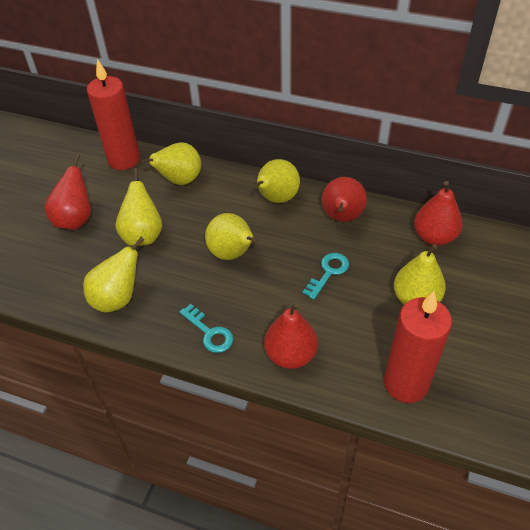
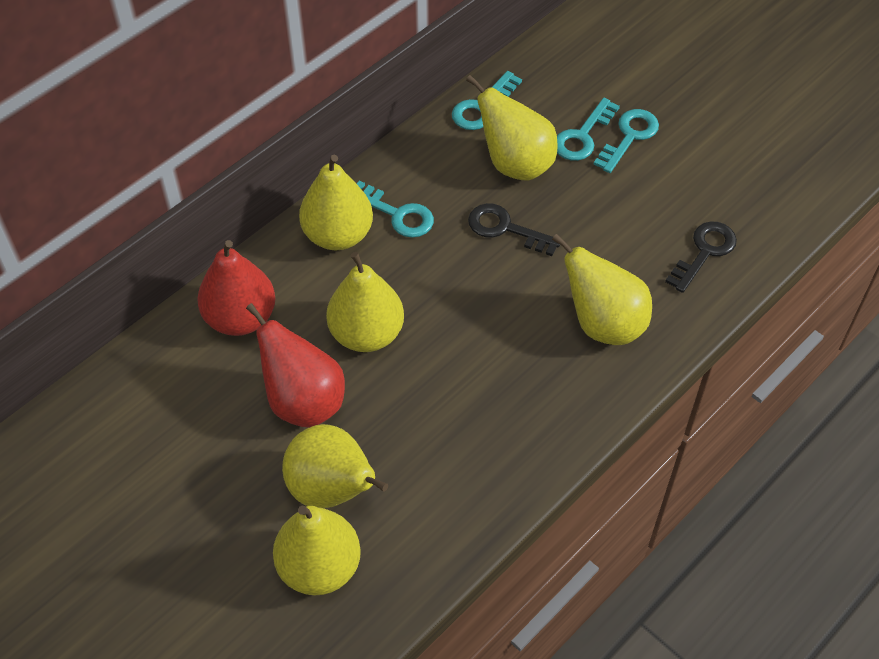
black key: 0 -> 2
red candle: 2 -> 0
red pear: 4 -> 2
turquoise key: 2 -> 4

